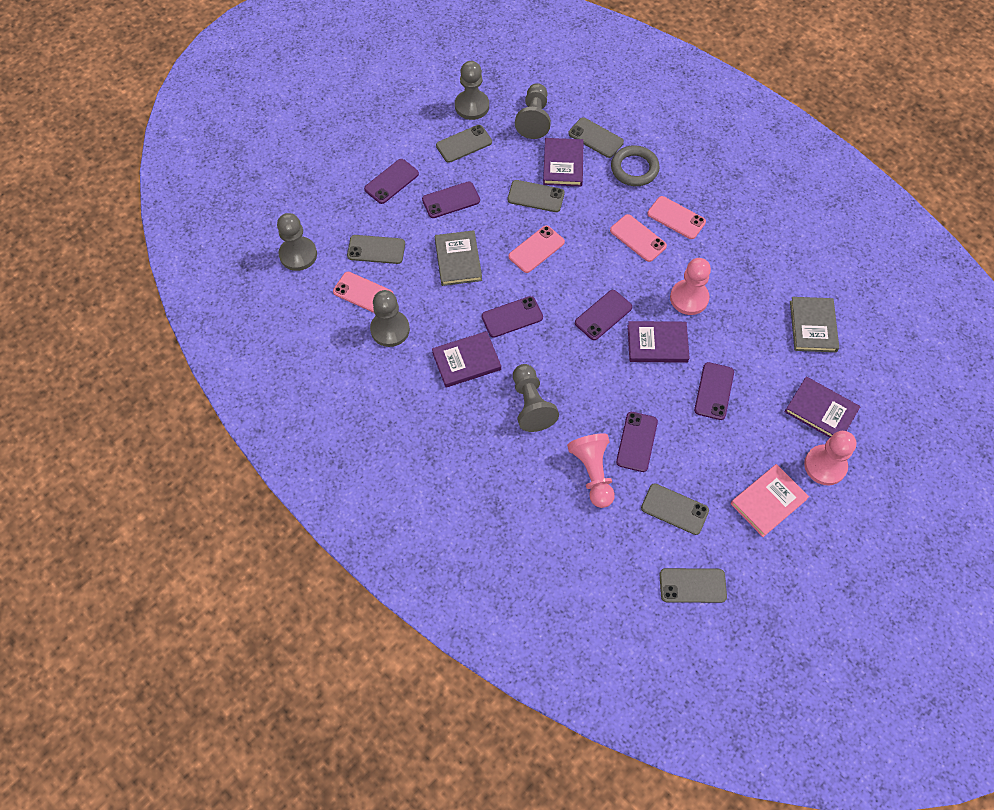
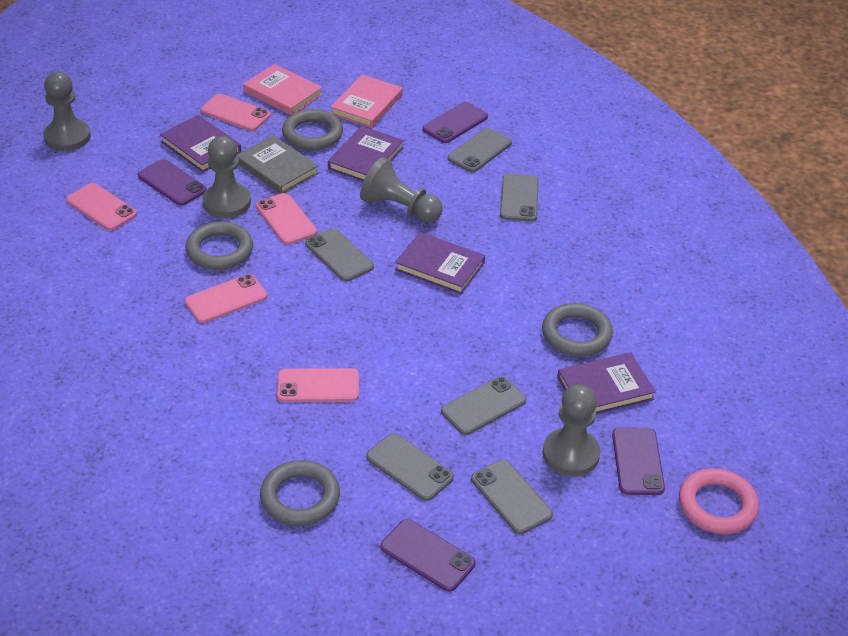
grey book: 2 -> 1
grey pawn: 5 -> 4
grey ring: 1 -> 4
pink book: 1 -> 2
pink pawn: 3 -> 0
pink phone: 4 -> 5
pink ring: 0 -> 1
purple phone: 6 -> 4

